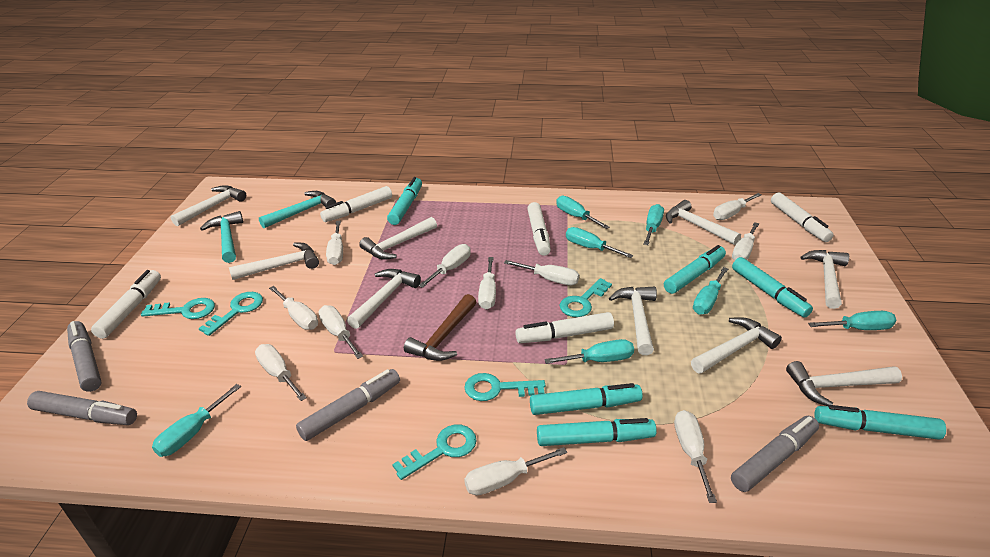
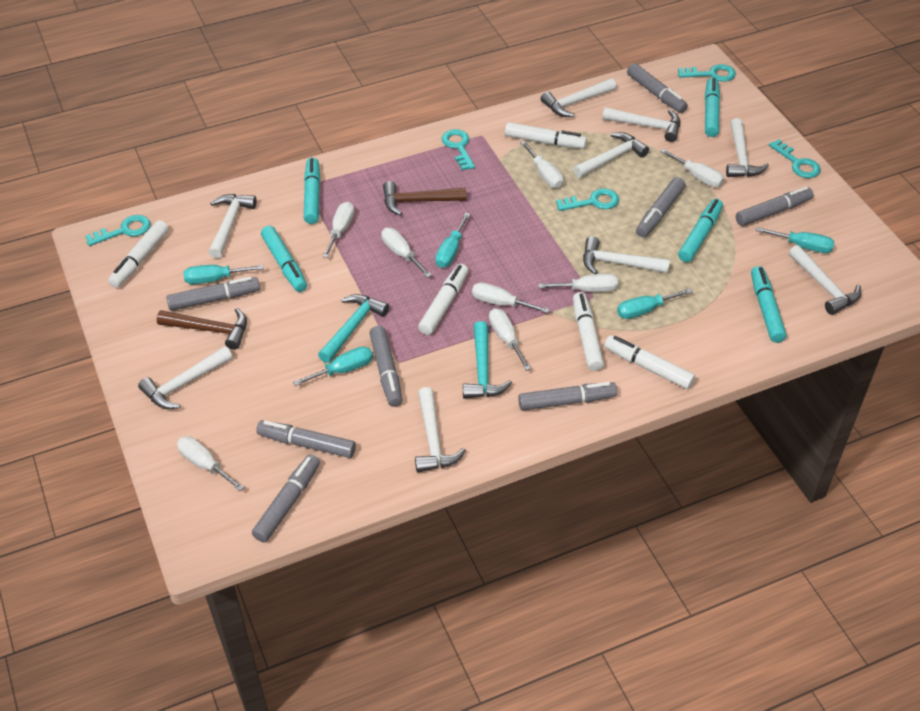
brown hammer: 1 -> 2
grey marker: 4 -> 8
turquoise marker: 6 -> 5
turquoise screwdriver: 7 -> 5
white screwdriver: 11 -> 8

